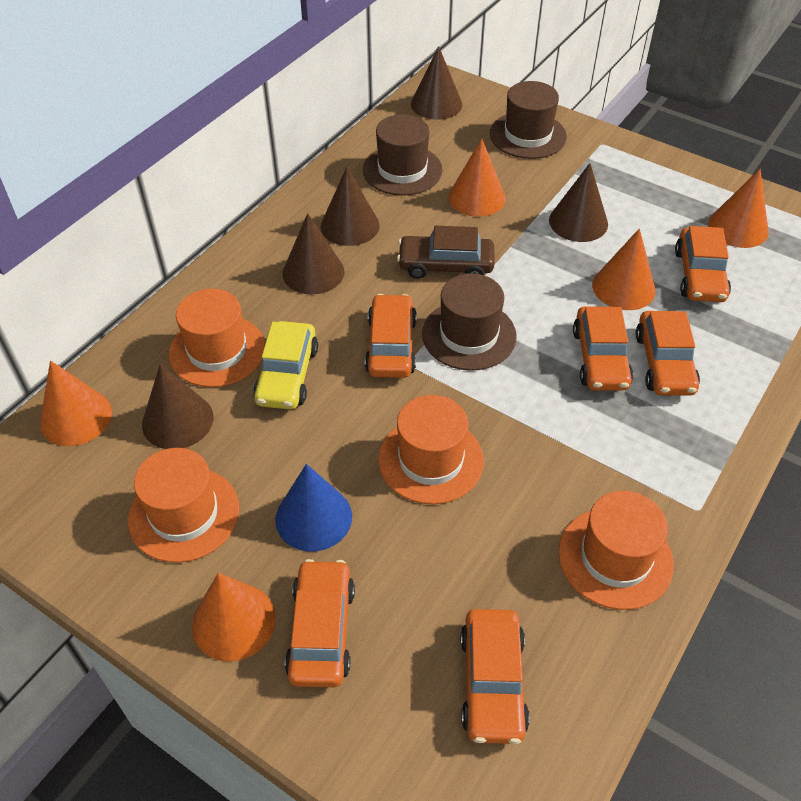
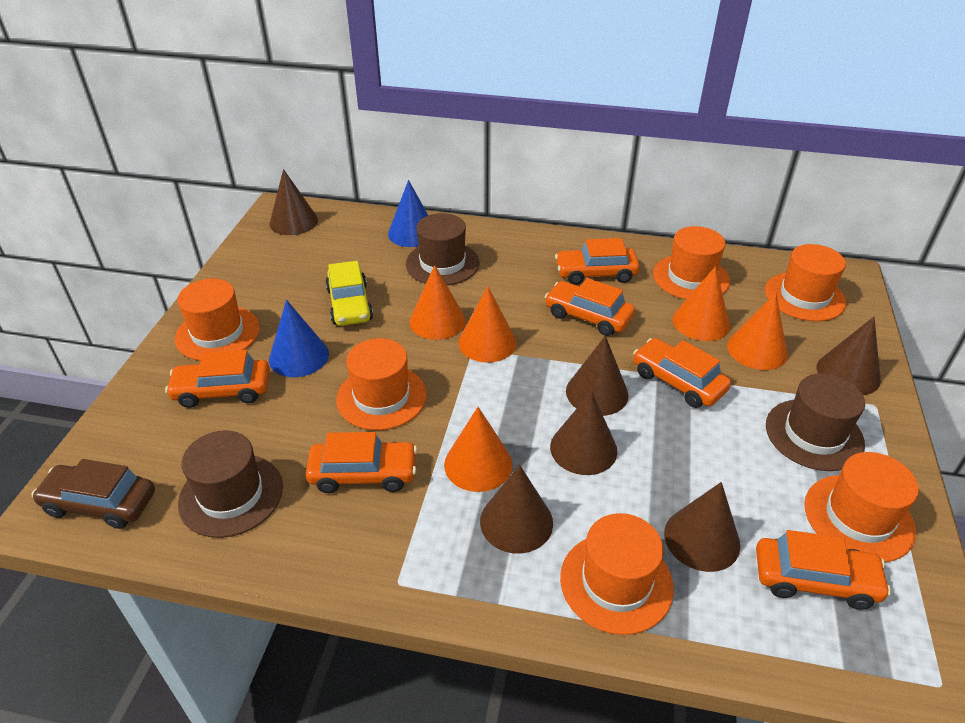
blue cone: 1 -> 2
brown cone: 5 -> 6
orange hat: 4 -> 6

